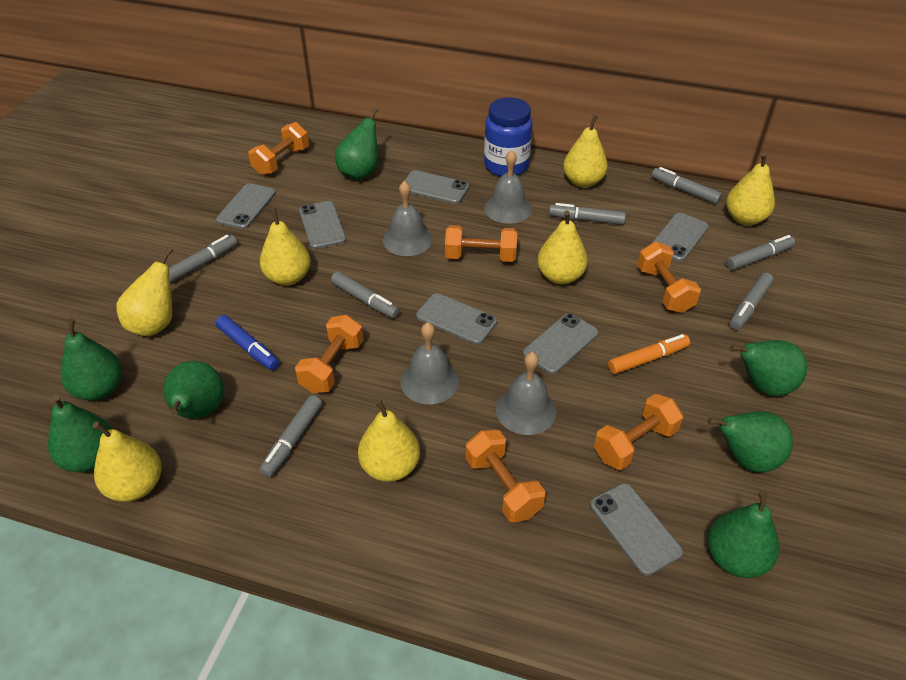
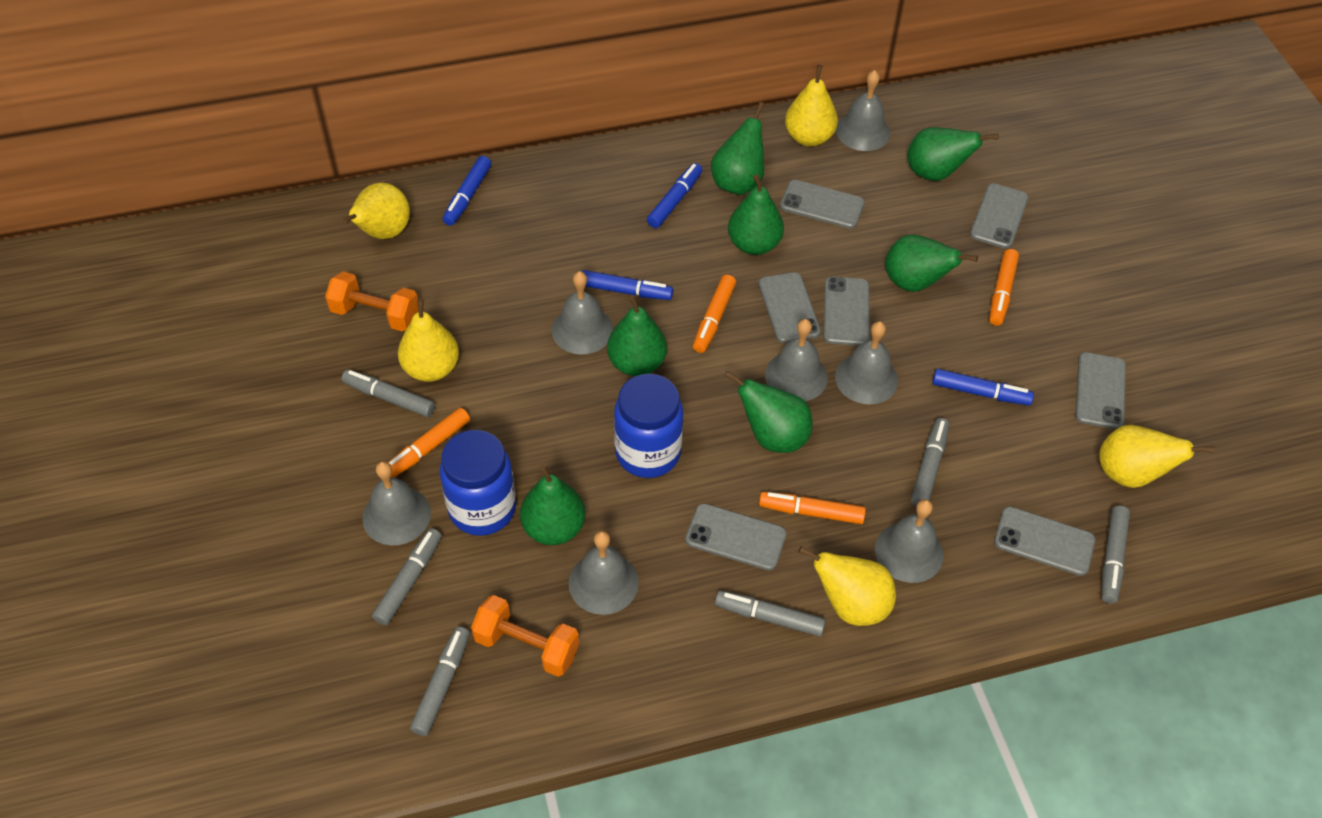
blue jar: 1 -> 2
blue marker: 1 -> 4
grey bell: 4 -> 7
grey marker: 7 -> 6
orange dumbbell: 6 -> 2
orange marker: 1 -> 4
yellow pear: 7 -> 5

